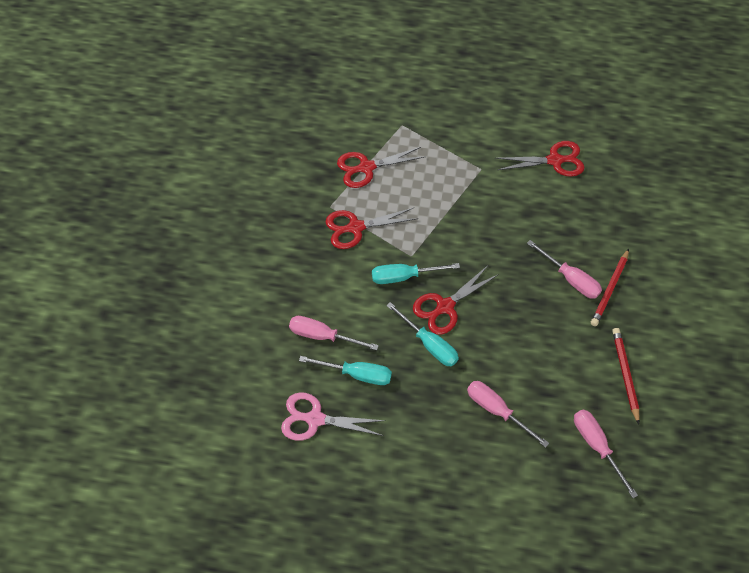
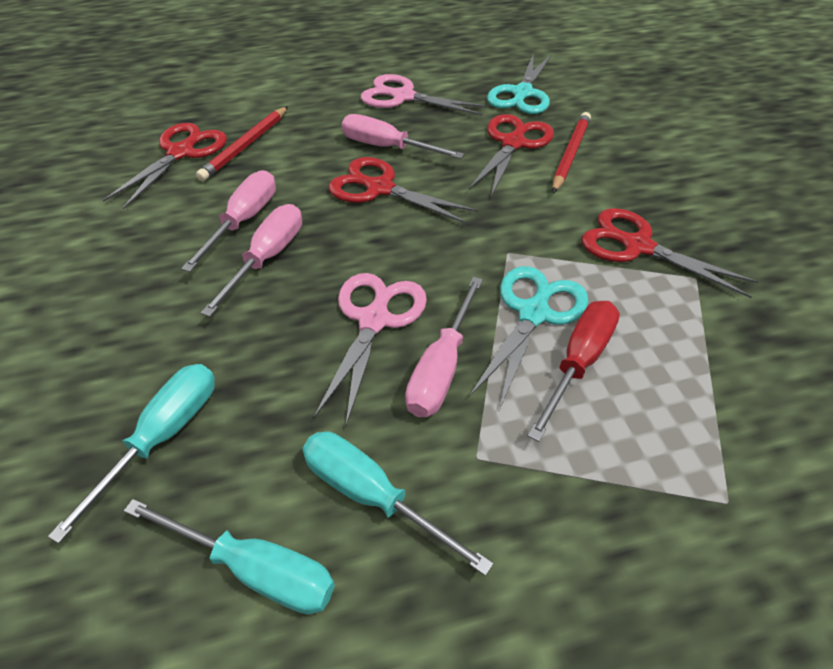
pink scissors: 1 -> 2
red screwdriver: 0 -> 1
turquoise scissors: 0 -> 2

